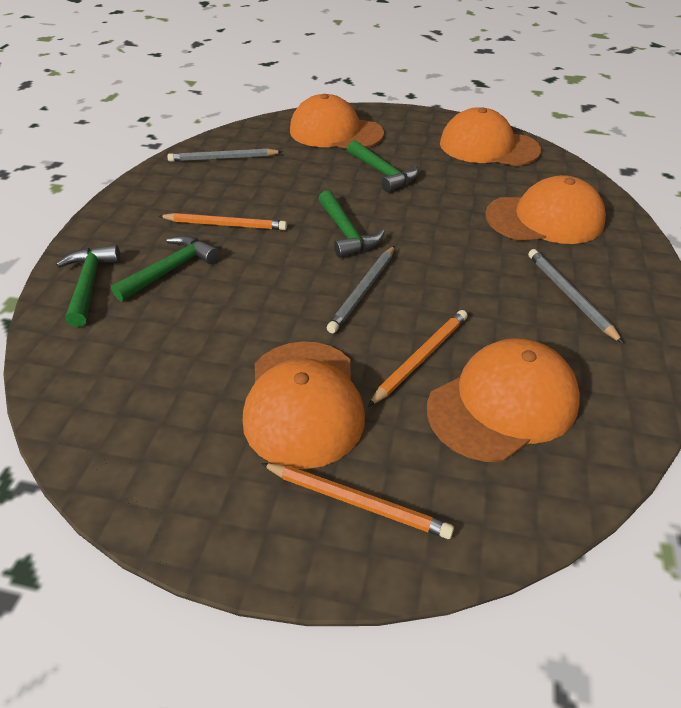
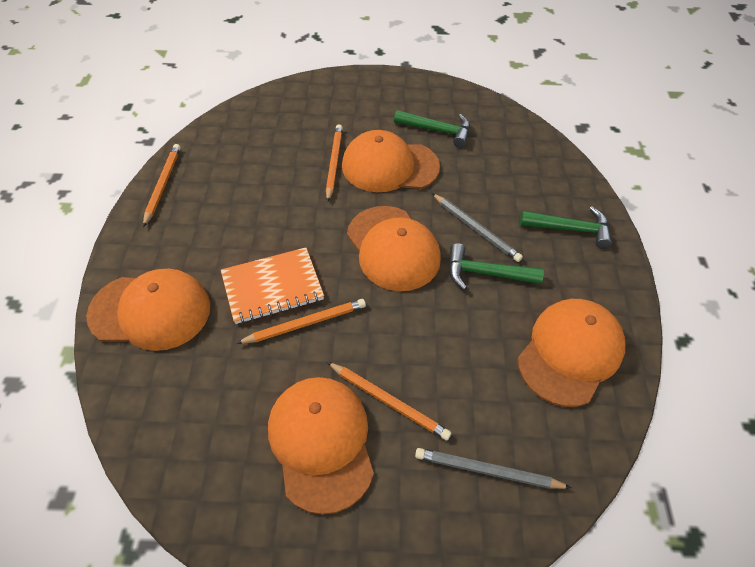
green hammer: 4 -> 3
grey pencil: 3 -> 2
orange notebook: 0 -> 1
orange pencil: 3 -> 4

